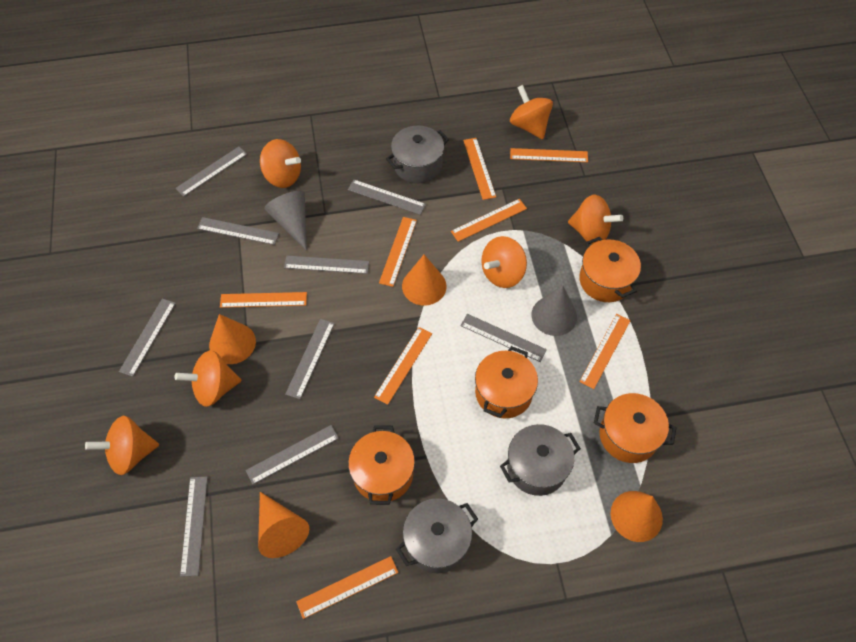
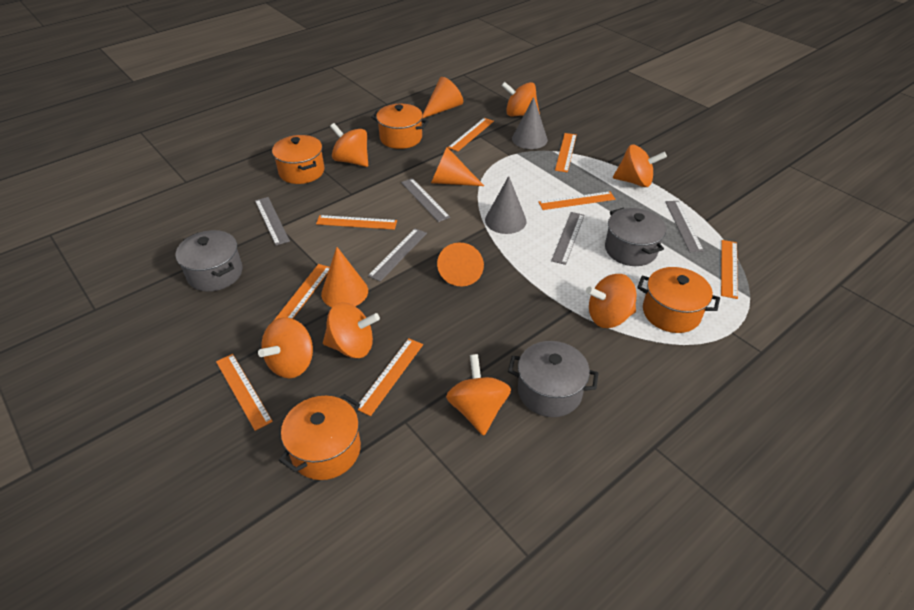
grey ruler: 9 -> 5
orange spinning top: 6 -> 7

